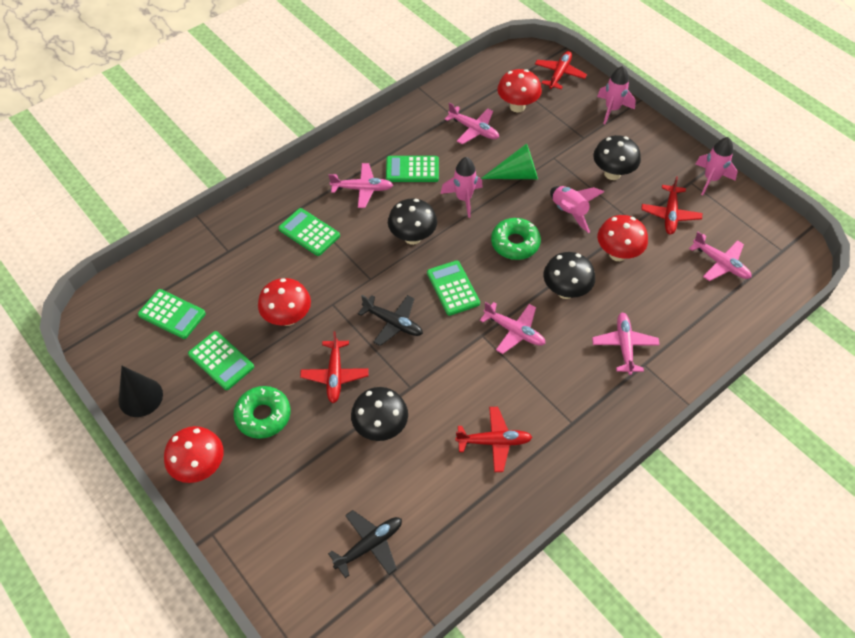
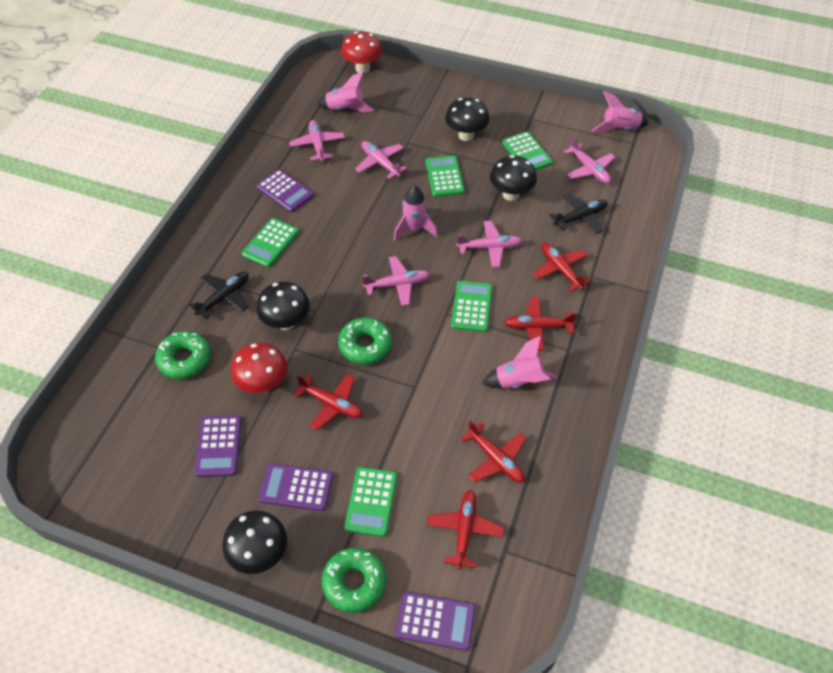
black cone: 1 -> 0
green cone: 1 -> 0
green donut: 2 -> 3
purple calculator: 0 -> 4
red mushroom: 4 -> 2
red plane: 4 -> 5

